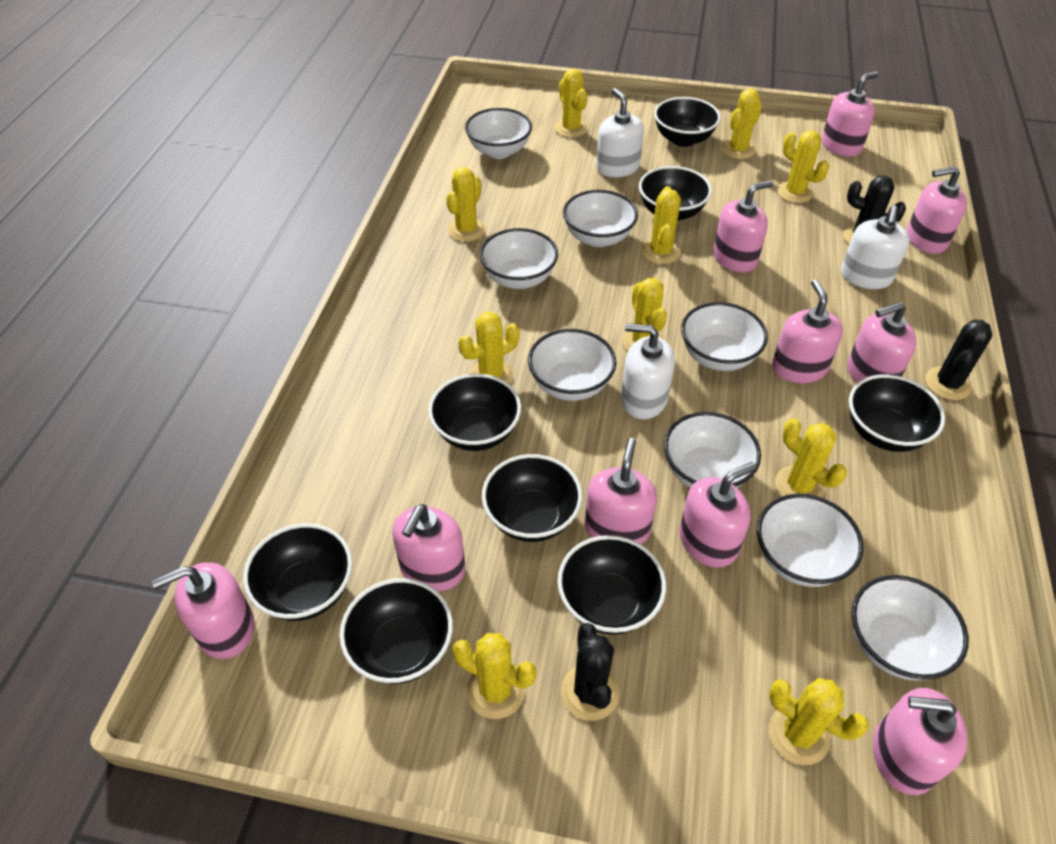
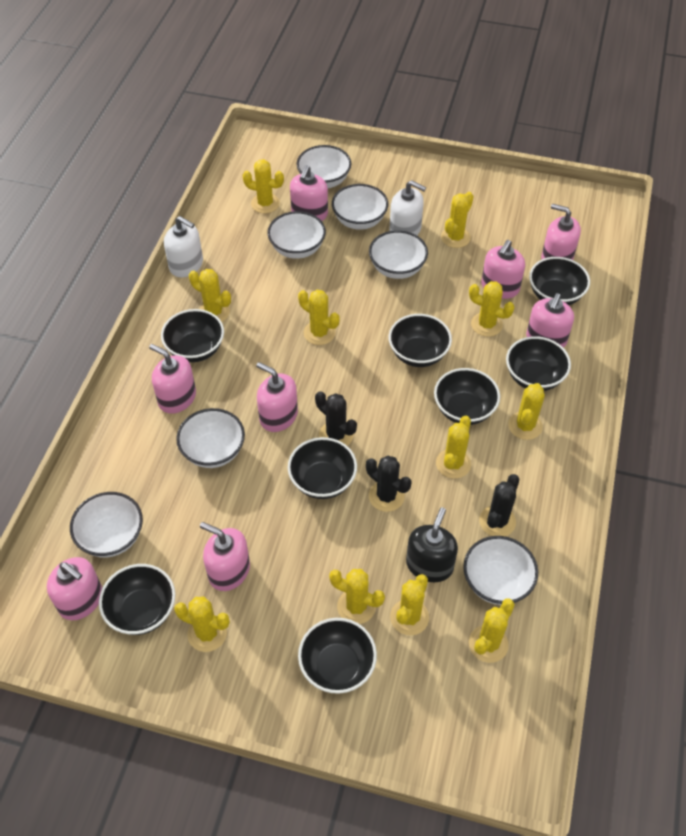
black soap dispenser: 0 -> 1
pink soap dispenser: 10 -> 8
white bowl: 8 -> 7
white soap dispenser: 3 -> 2
yellow cactus: 10 -> 11

